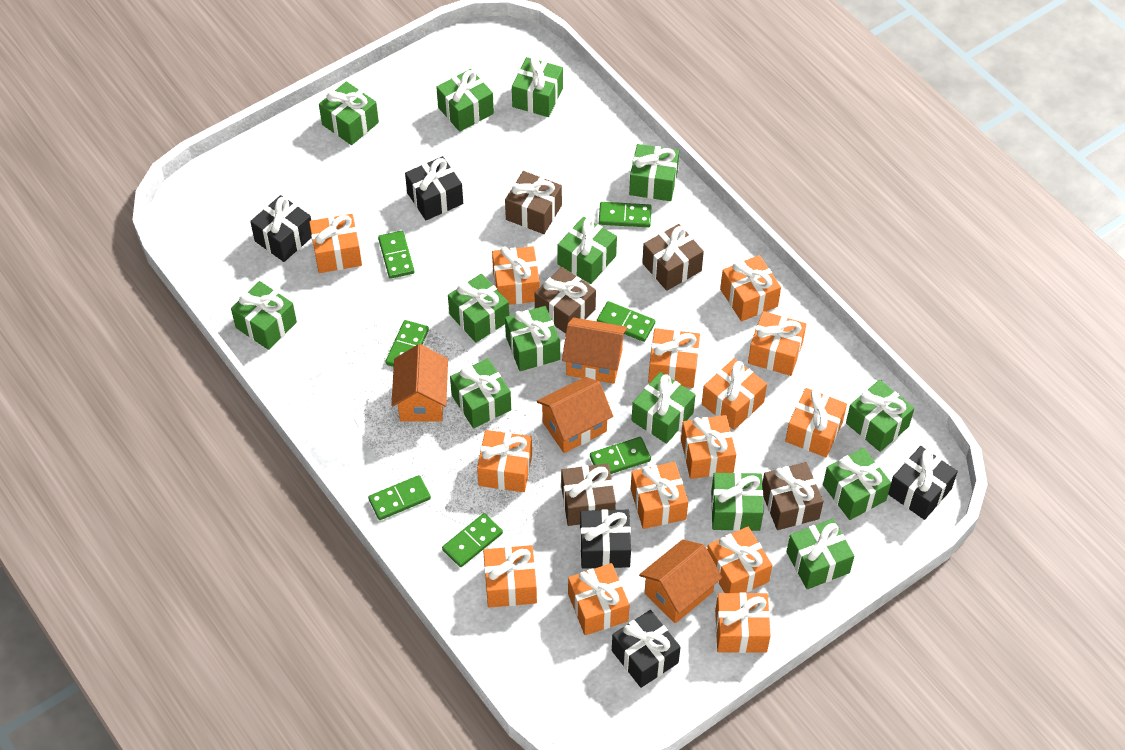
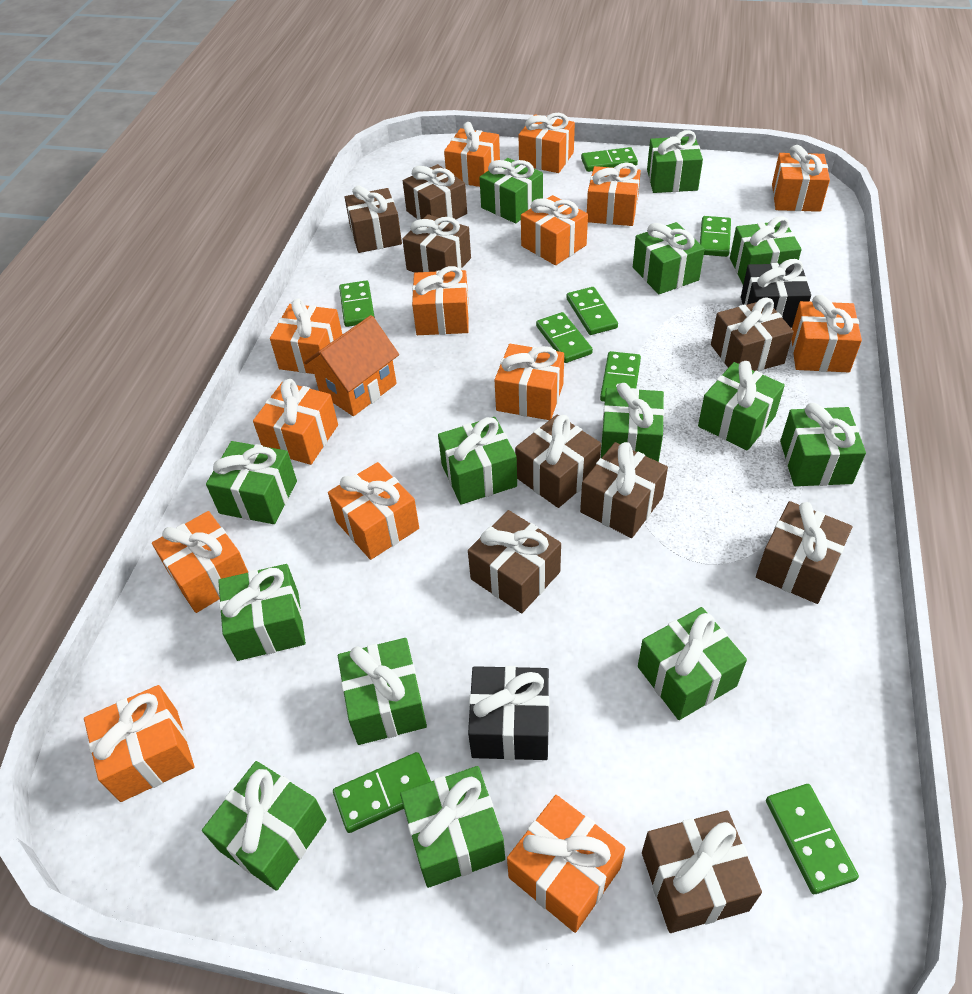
black gift: 5 -> 2
brown gift: 5 -> 9
green domino: 7 -> 8
orange house: 4 -> 1

